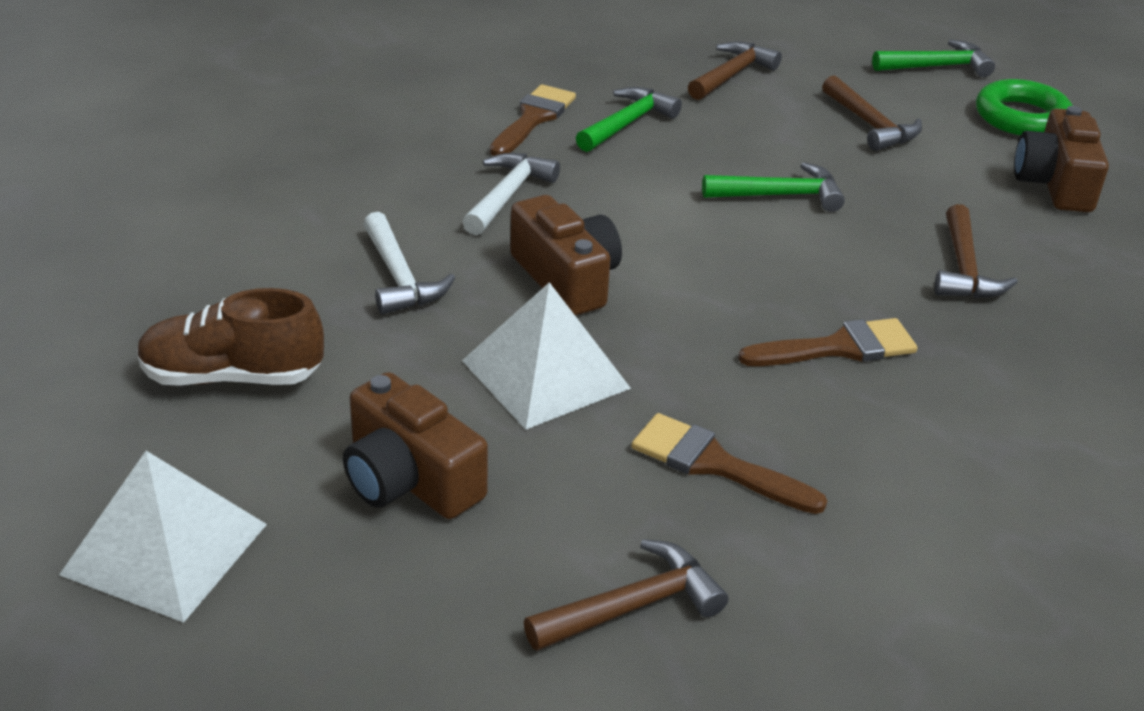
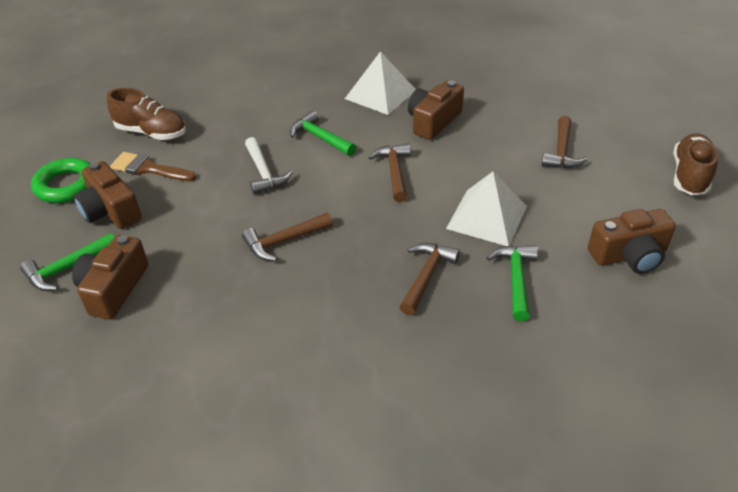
brown brush: 3 -> 1
brown camera: 3 -> 4
brown shoe: 1 -> 2
white hammer: 2 -> 1

